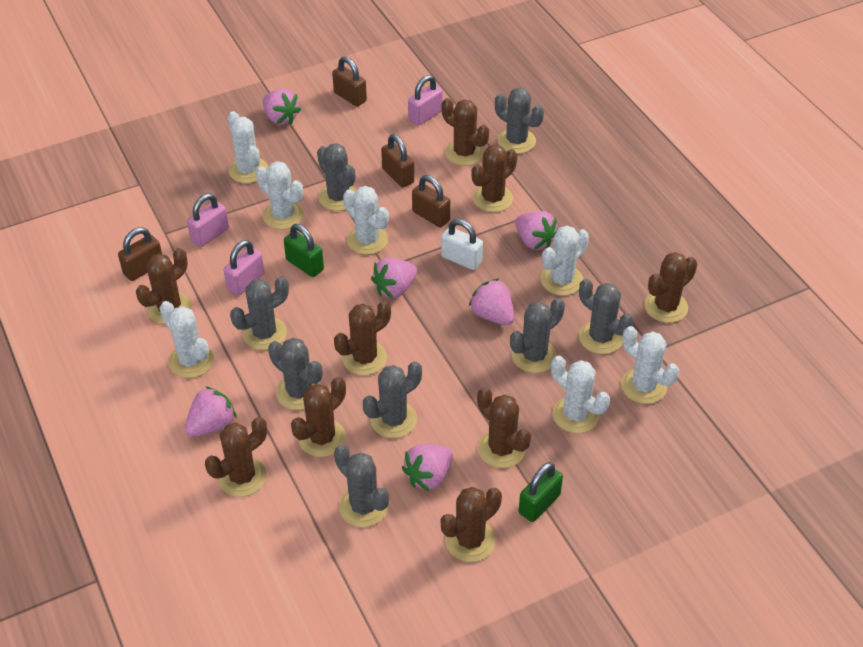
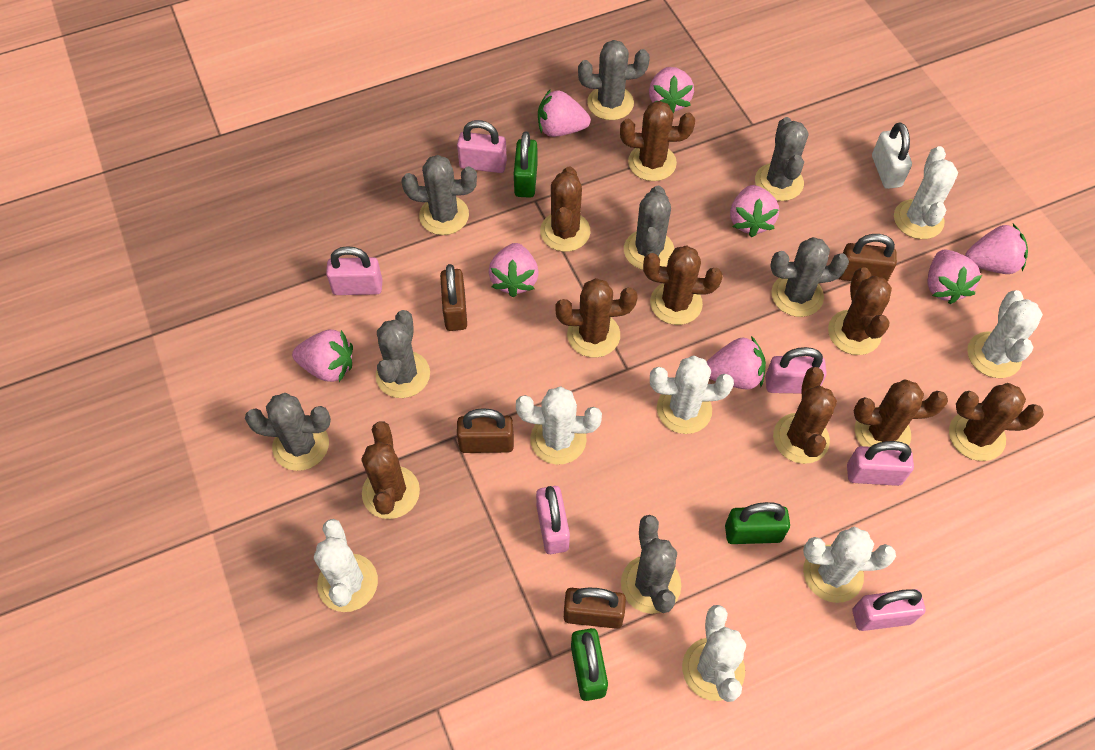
green padlock: 2 -> 3
pink padlock: 3 -> 6
pink strawberry: 6 -> 8

